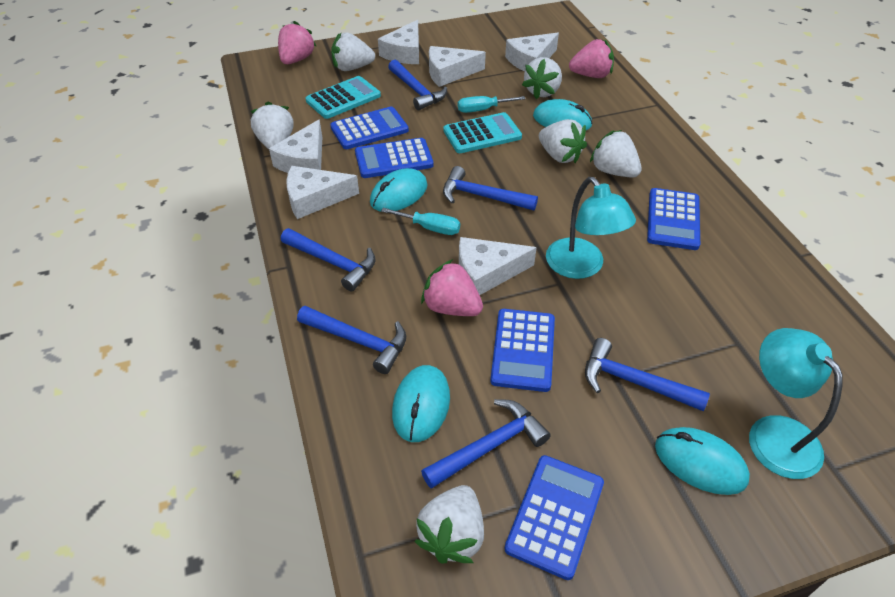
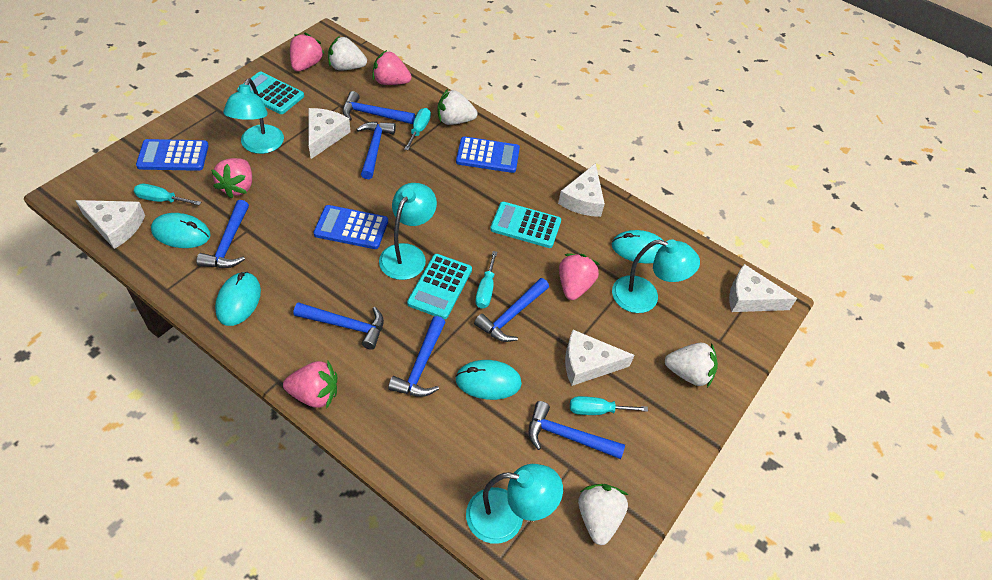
blue calculator: 5 -> 3
blue hammer: 6 -> 7
pink strawberry: 3 -> 5
turquoise calculator: 2 -> 3
turquoise lamp: 2 -> 4
turquoise screwdriver: 2 -> 4
white cheese: 6 -> 5
white strawberry: 6 -> 4

